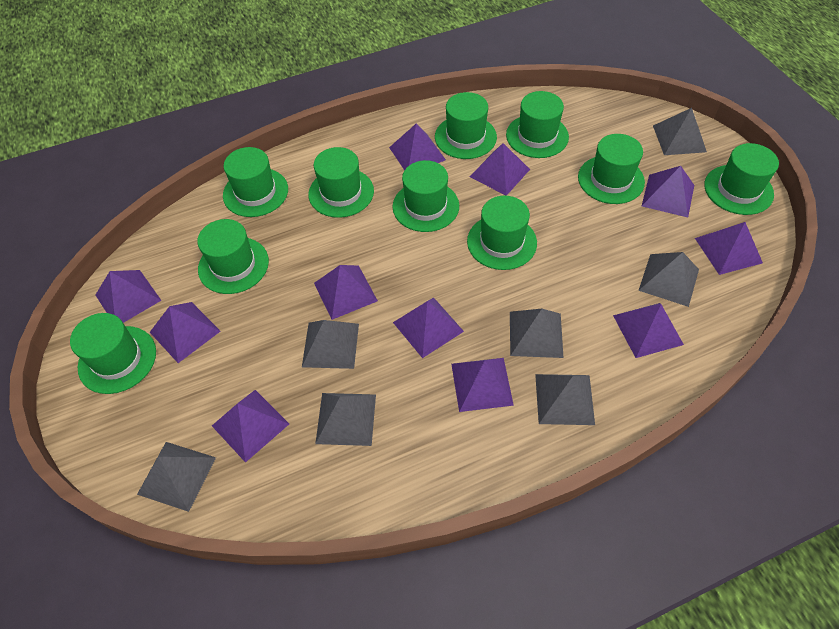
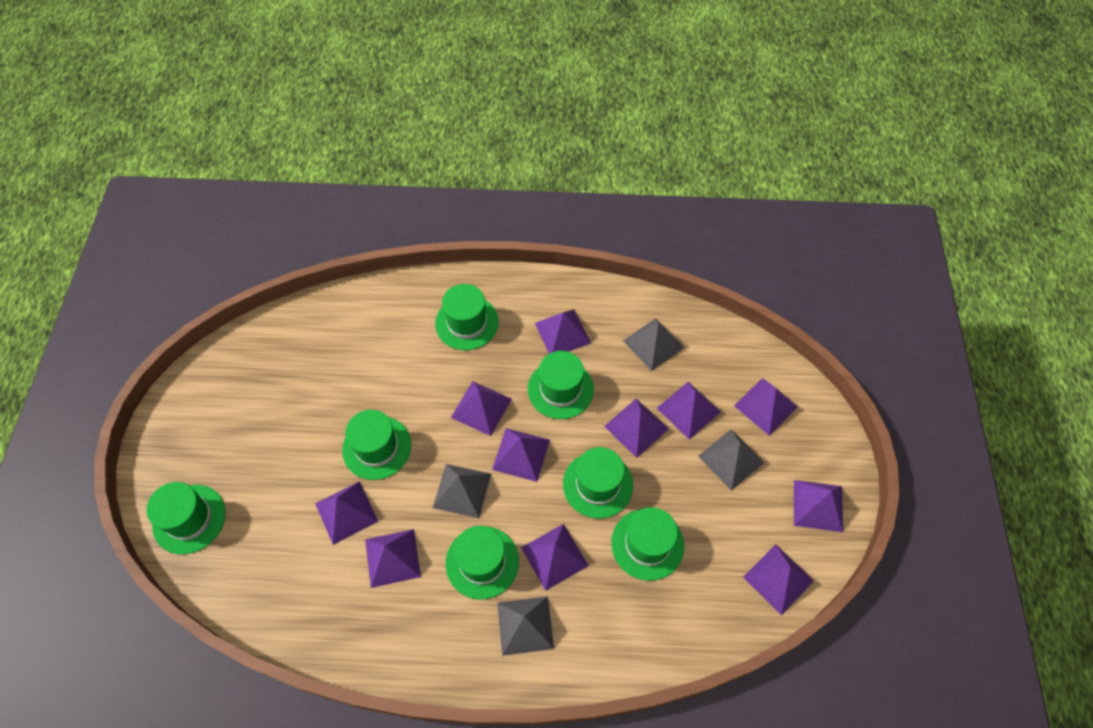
green hat: 10 -> 7
grey pyramid: 7 -> 4

